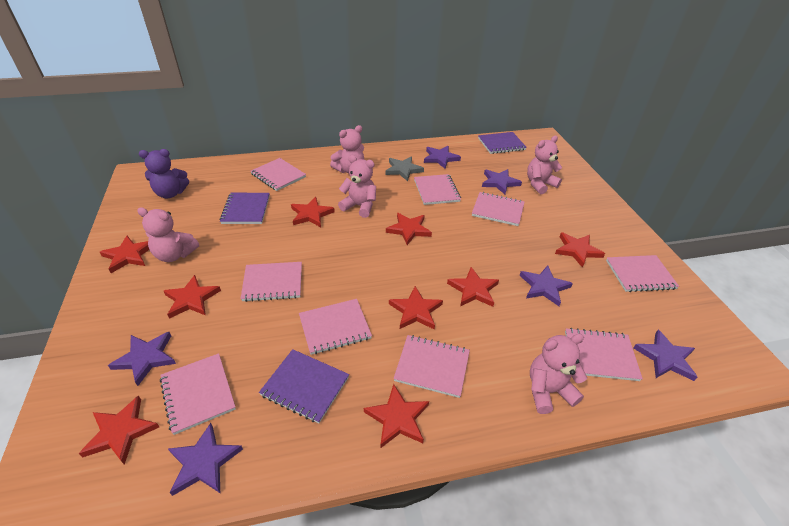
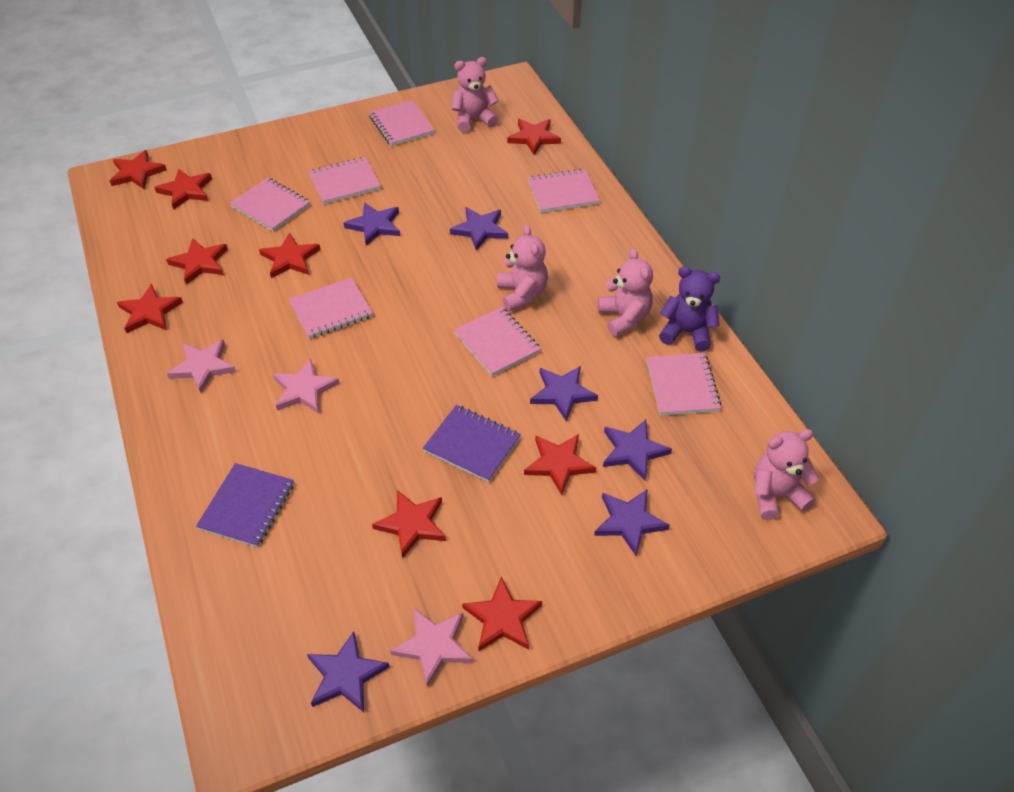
grey star: 1 -> 0
pink notebook: 9 -> 7
pink star: 0 -> 3
pink teddy bear: 5 -> 4
purple notebook: 3 -> 2

